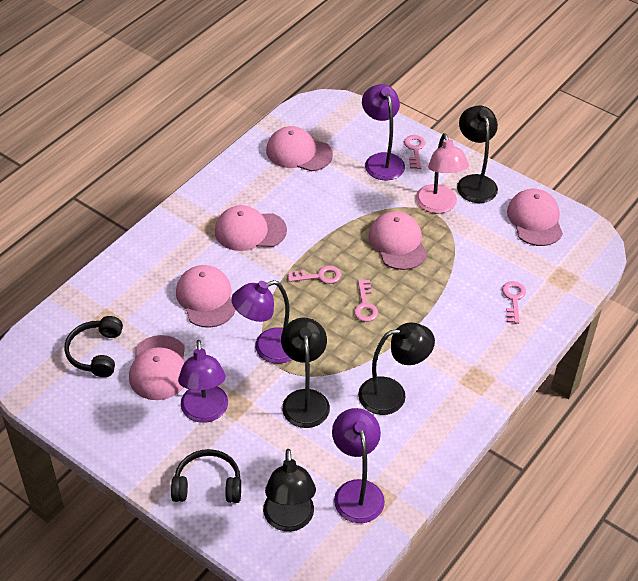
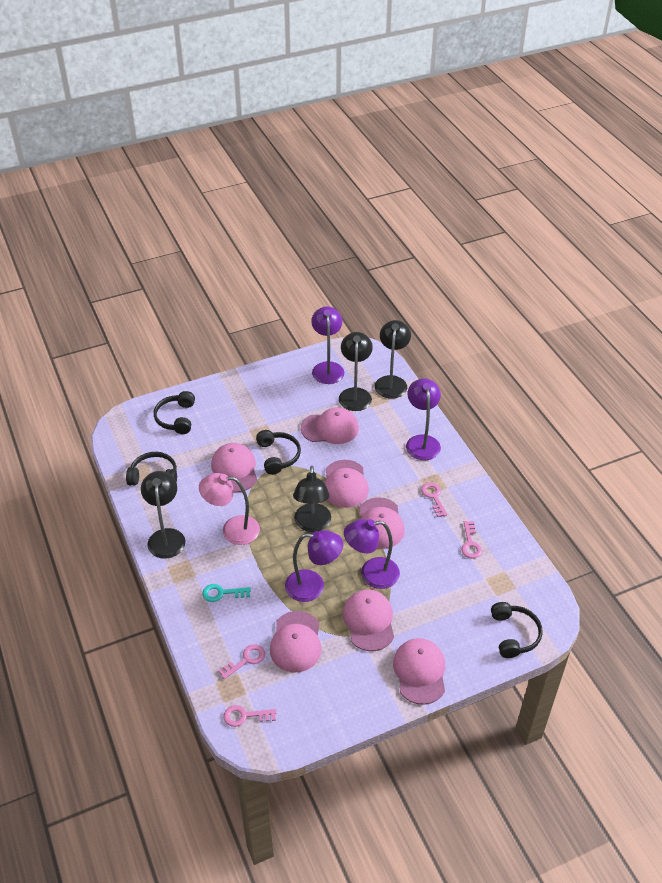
black headphones: 2 -> 4
pink cap: 6 -> 7
turquoise key: 0 -> 1

